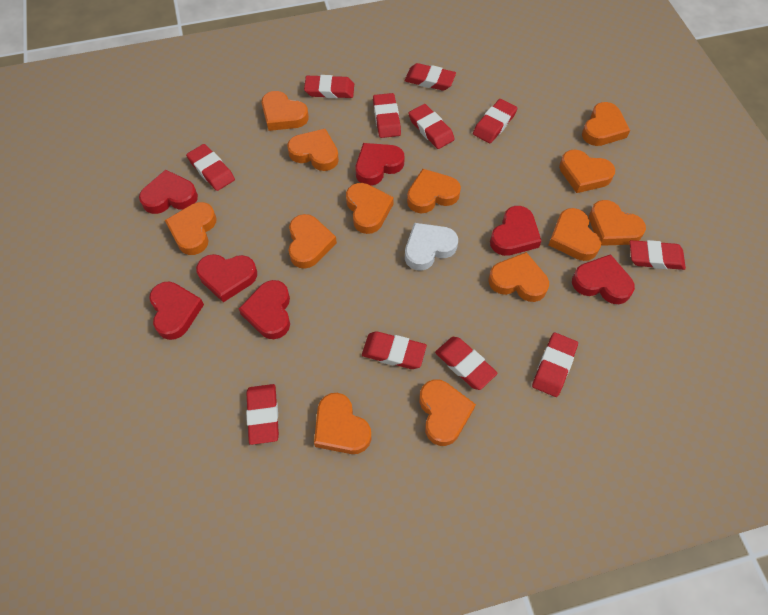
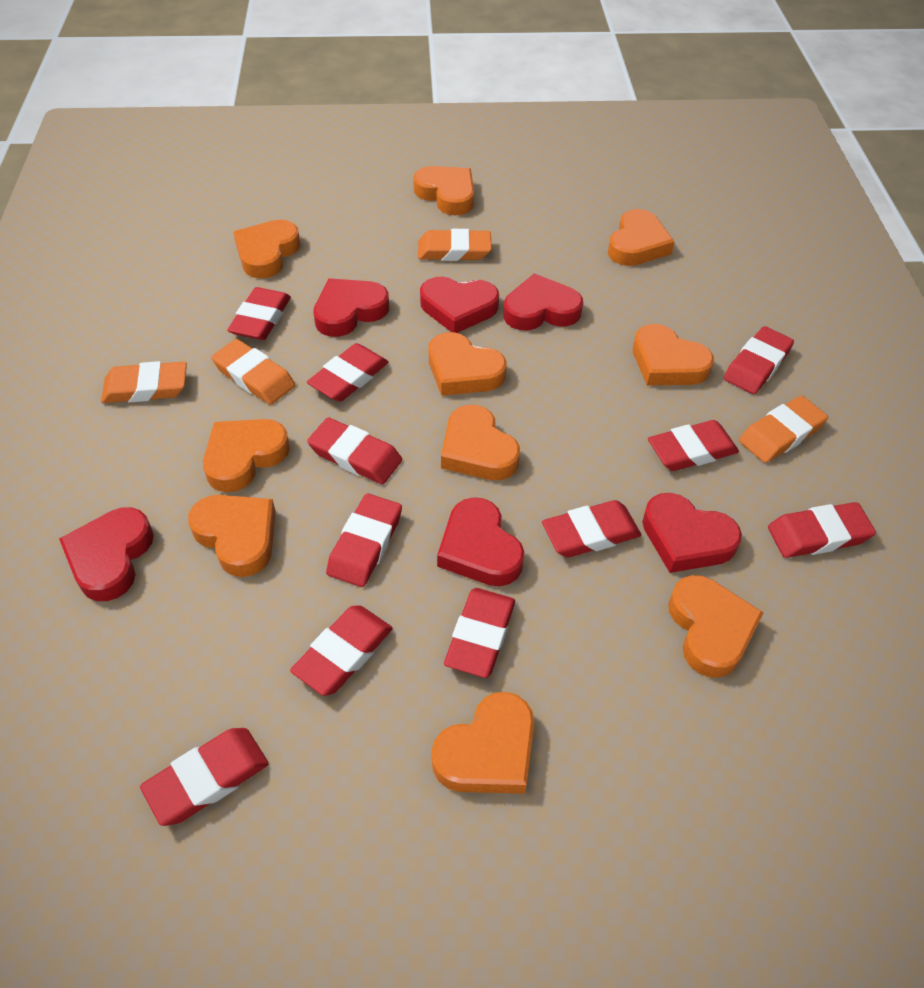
orange eraser: 0 -> 4
orange heart: 13 -> 10
red heart: 7 -> 6
white heart: 1 -> 0

